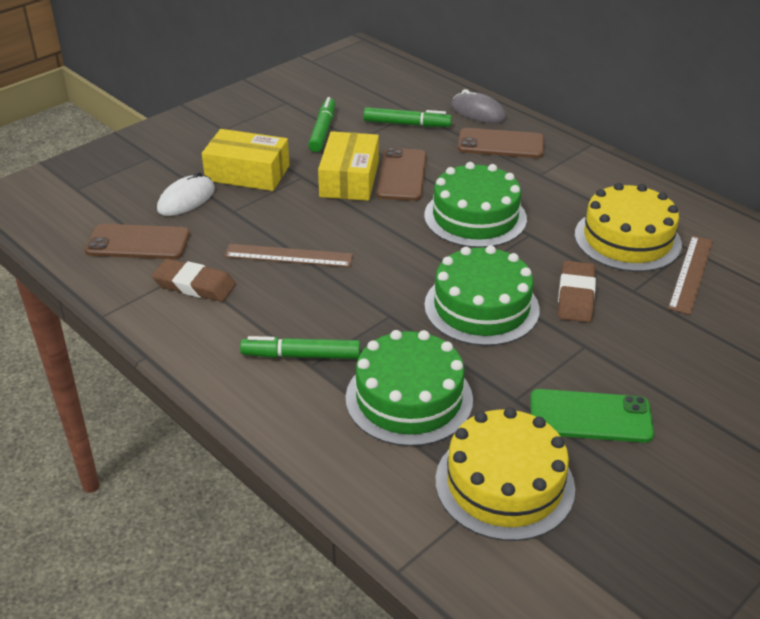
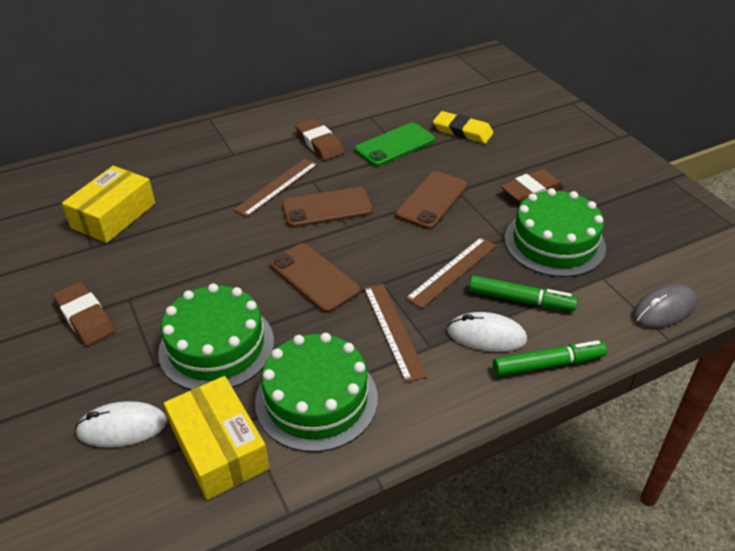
brown eraser: 2 -> 3
brown ruler: 2 -> 3
green marker: 3 -> 2
white mouse: 1 -> 2
yellow cake: 2 -> 0
yellow eraser: 0 -> 1

